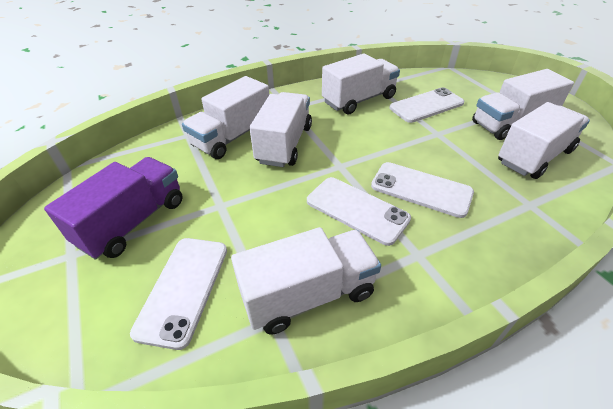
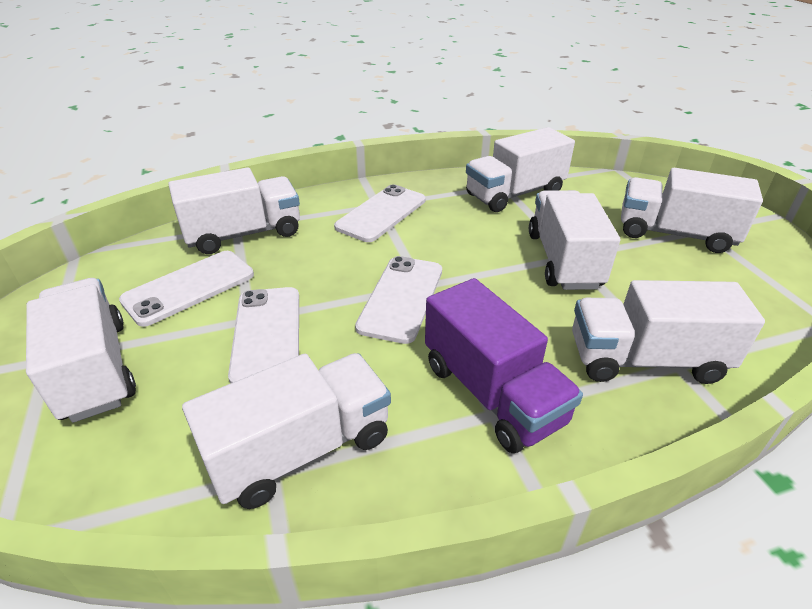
white truck: 6 -> 7

